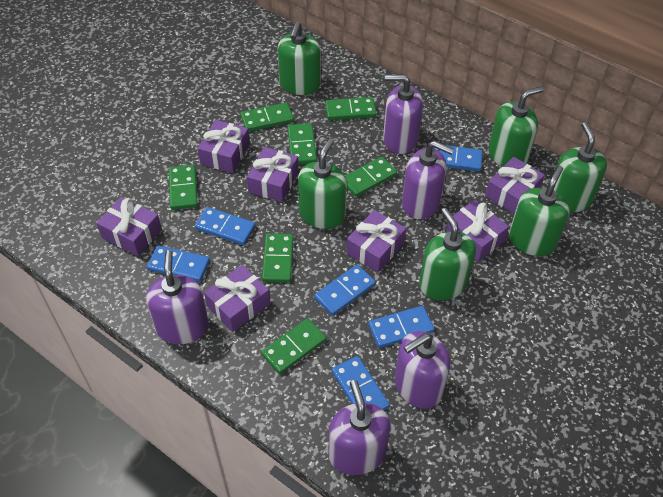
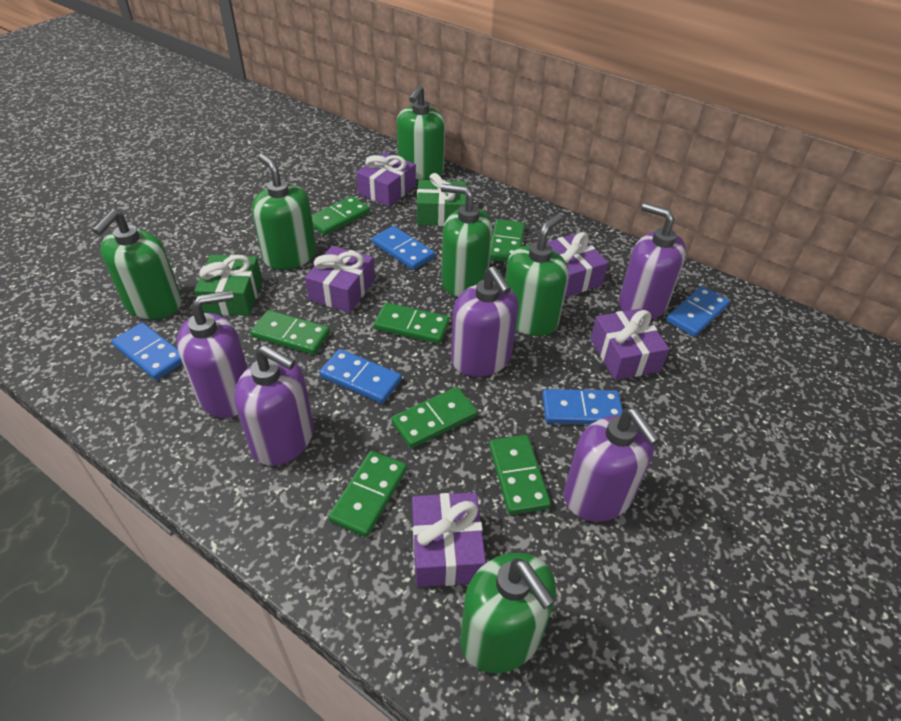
blue domino: 6 -> 5
green gift: 0 -> 2
purple gift: 7 -> 5

